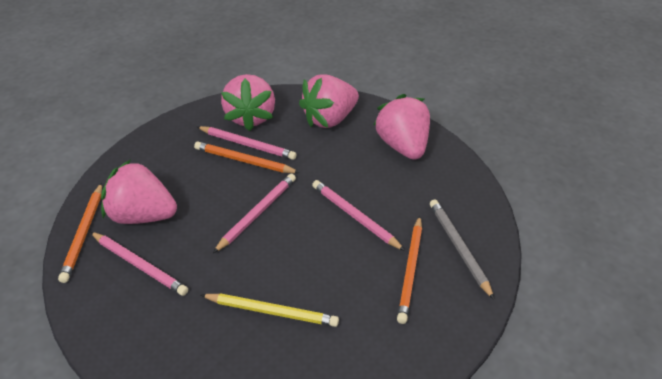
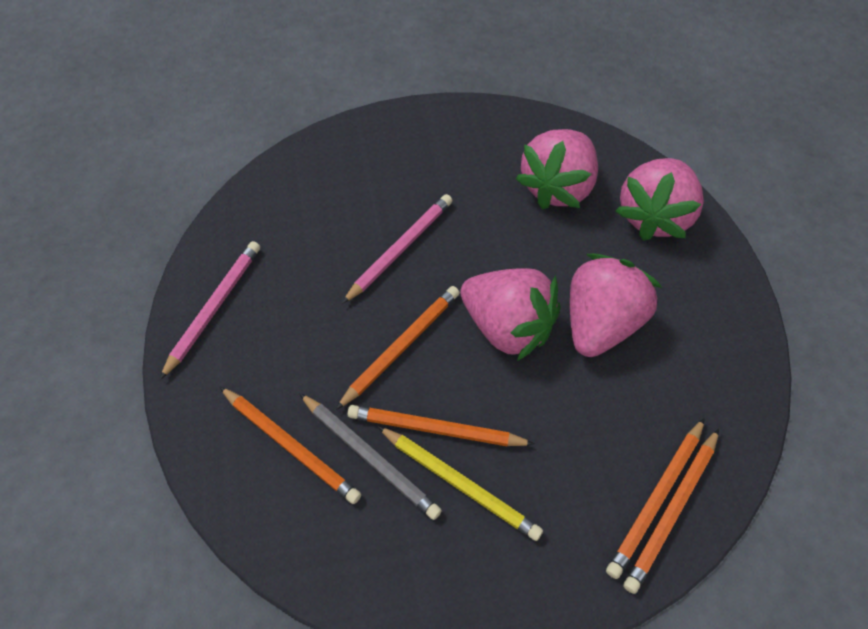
orange pencil: 3 -> 5
pink pencil: 4 -> 2

